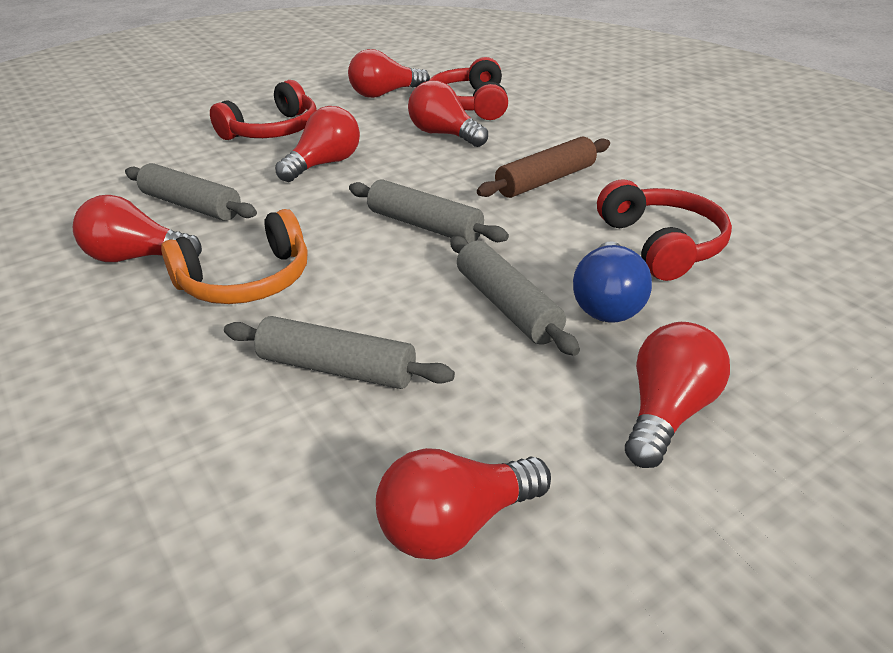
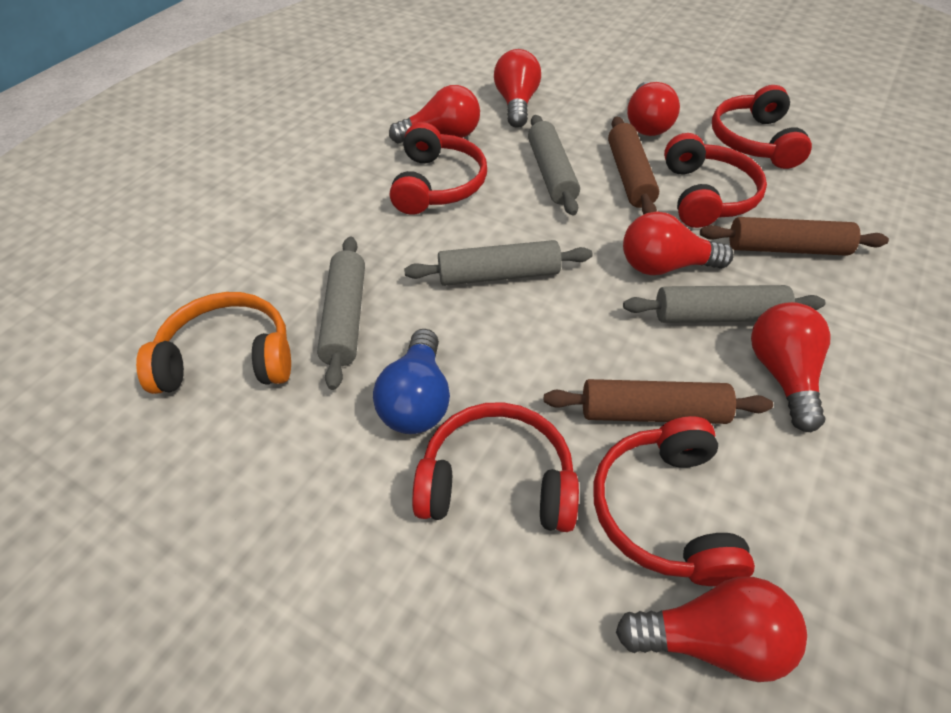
brown rolling pin: 1 -> 3
red headphones: 3 -> 5

